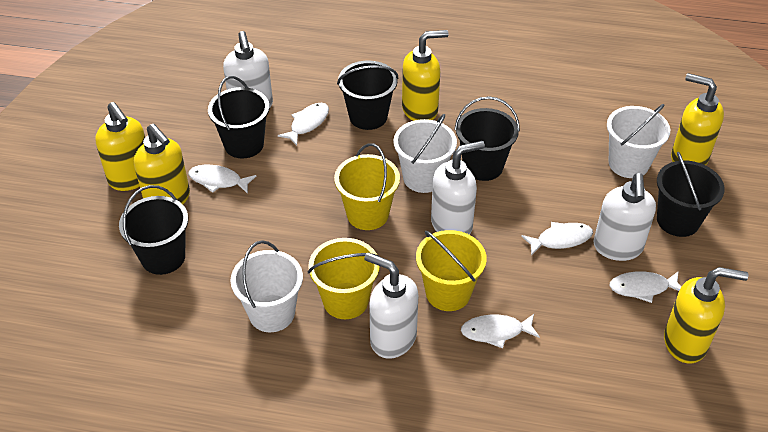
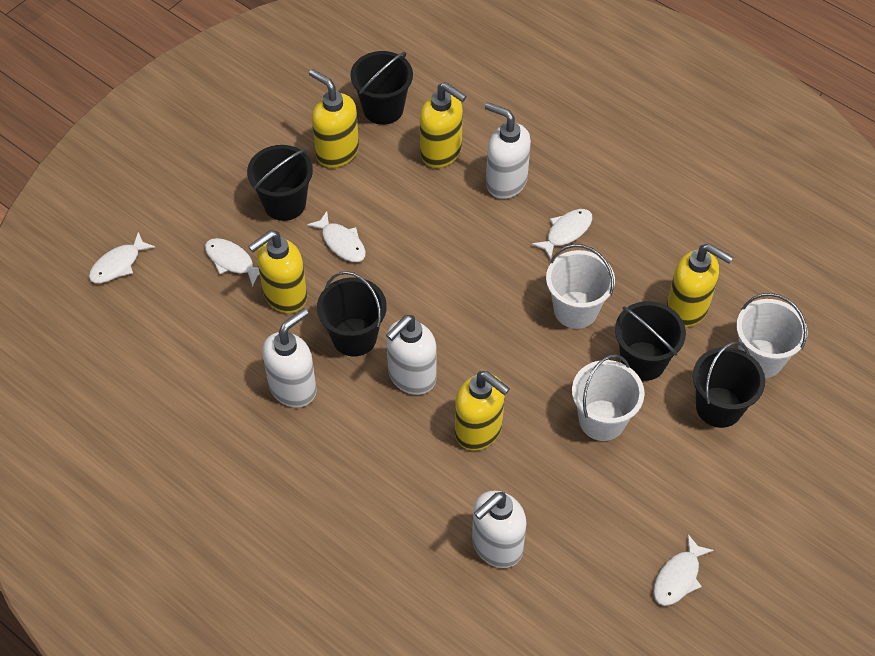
yellow bucket: 3 -> 0

